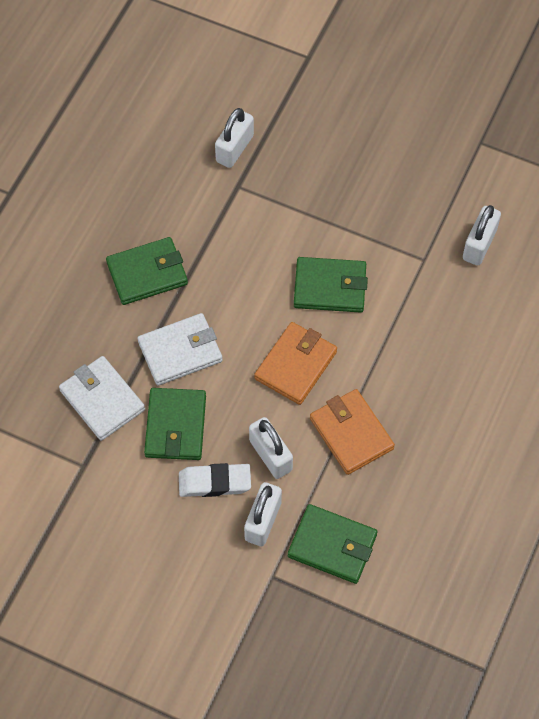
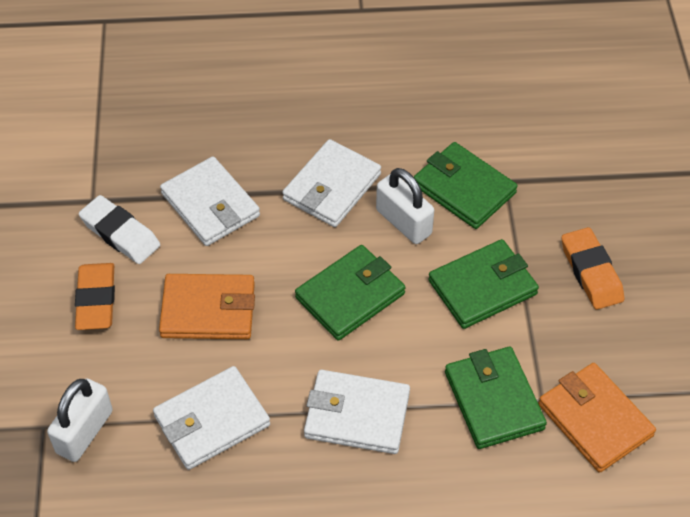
orange eraser: 0 -> 2
white padlock: 4 -> 2
white wallet: 2 -> 4

